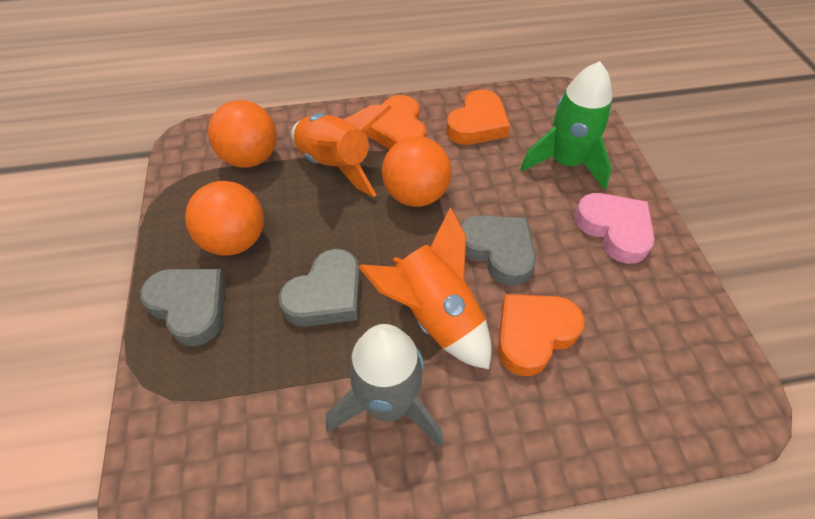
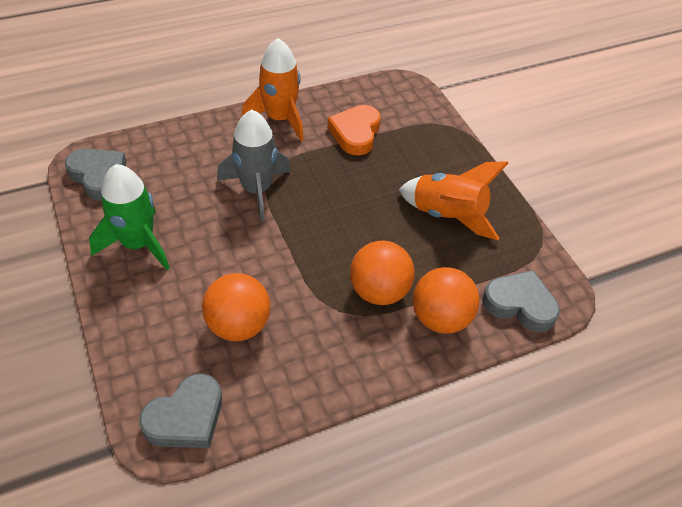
orange heart: 3 -> 1
pink heart: 1 -> 0

